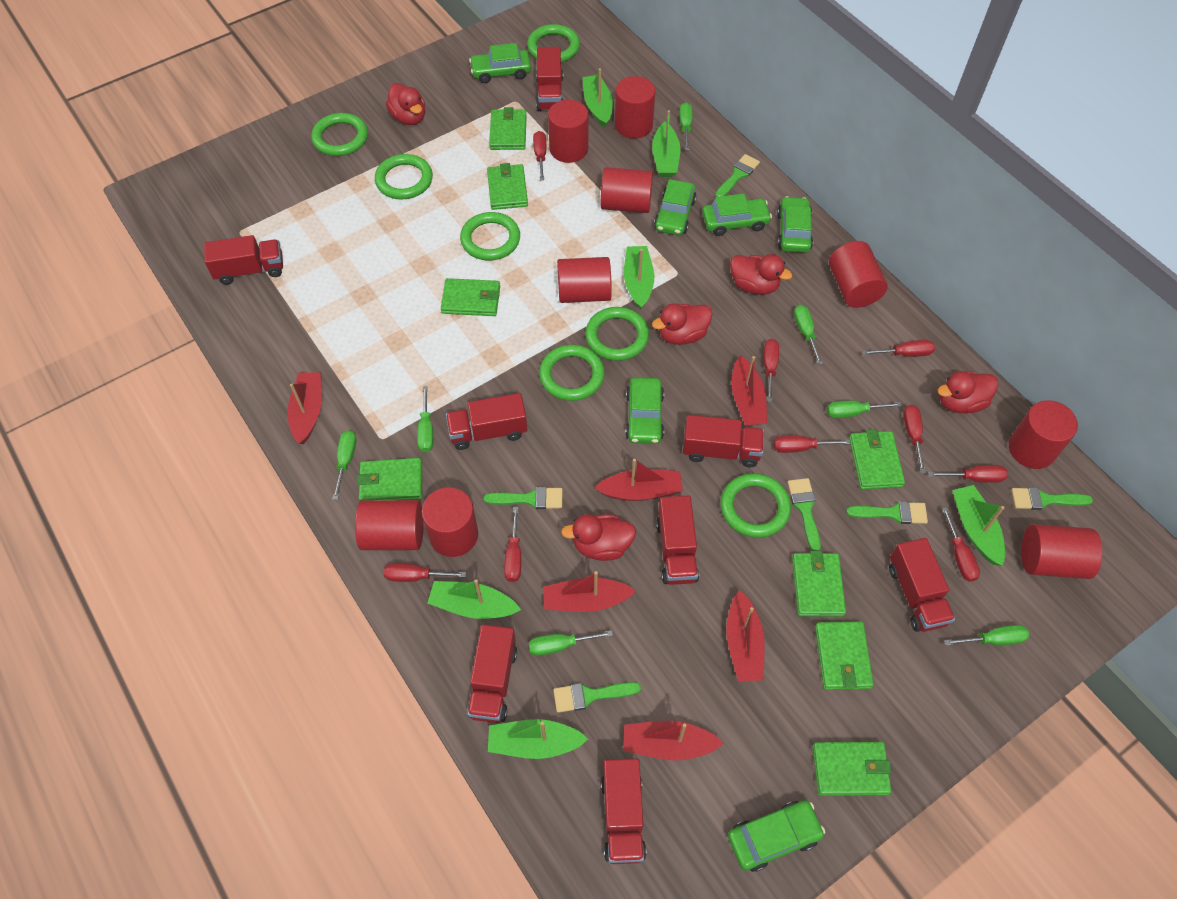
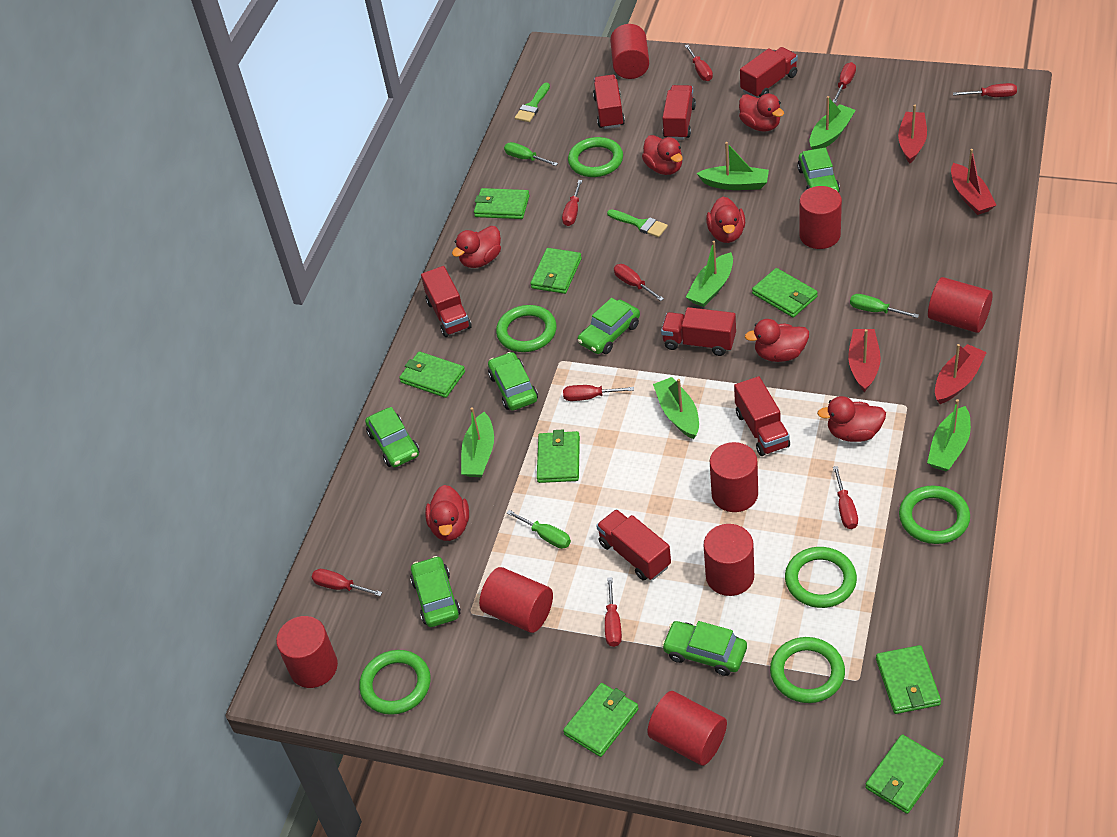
green brush: 6 -> 2
green ring: 7 -> 6
green screwdriver: 7 -> 3
red boat: 6 -> 4
red cylinder: 9 -> 8
red duck: 5 -> 7
red truck: 8 -> 7

